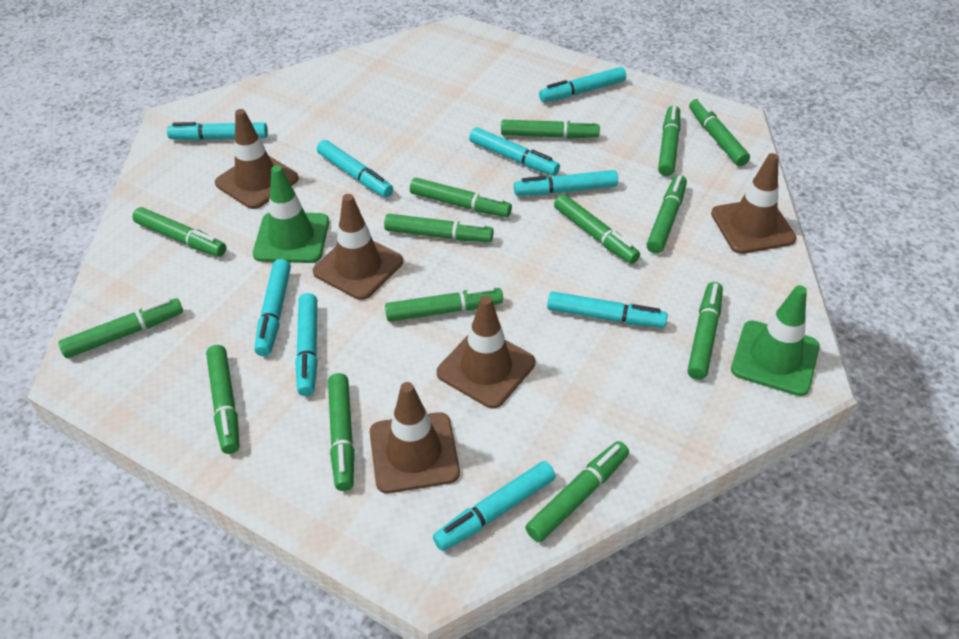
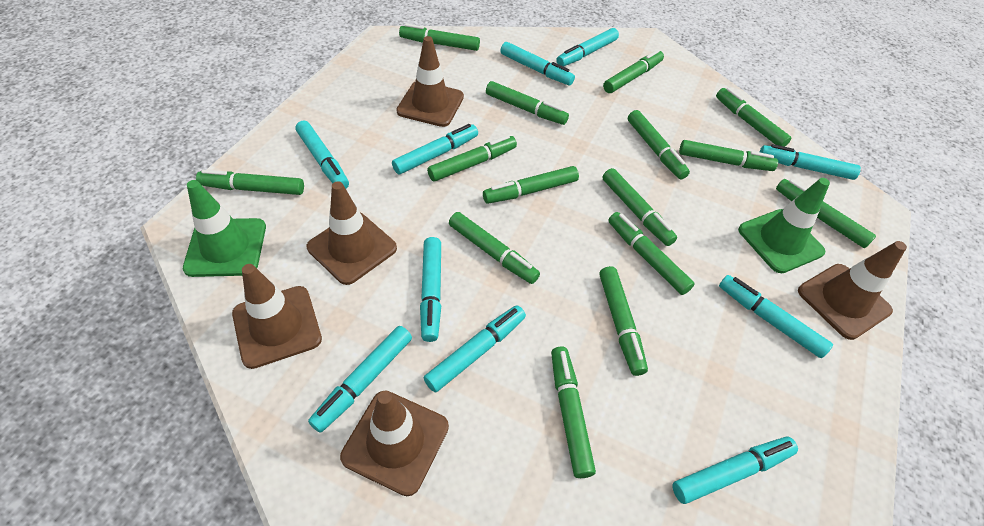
green marker: 14 -> 15
turquoise marker: 9 -> 10

